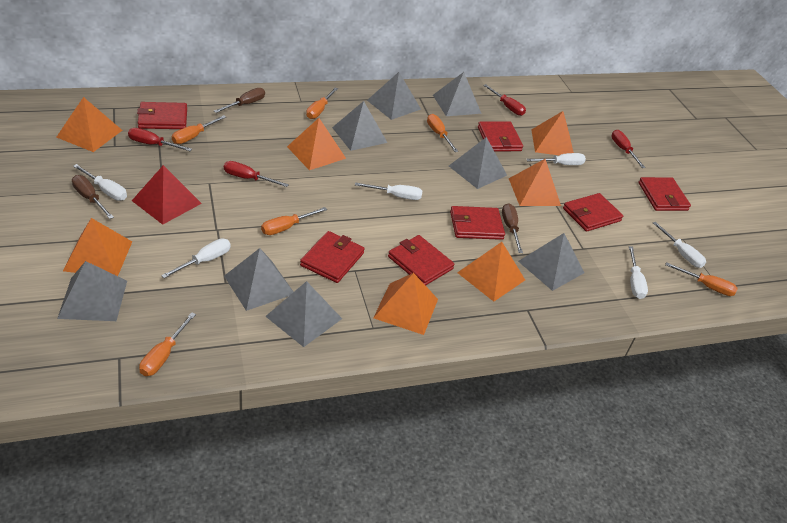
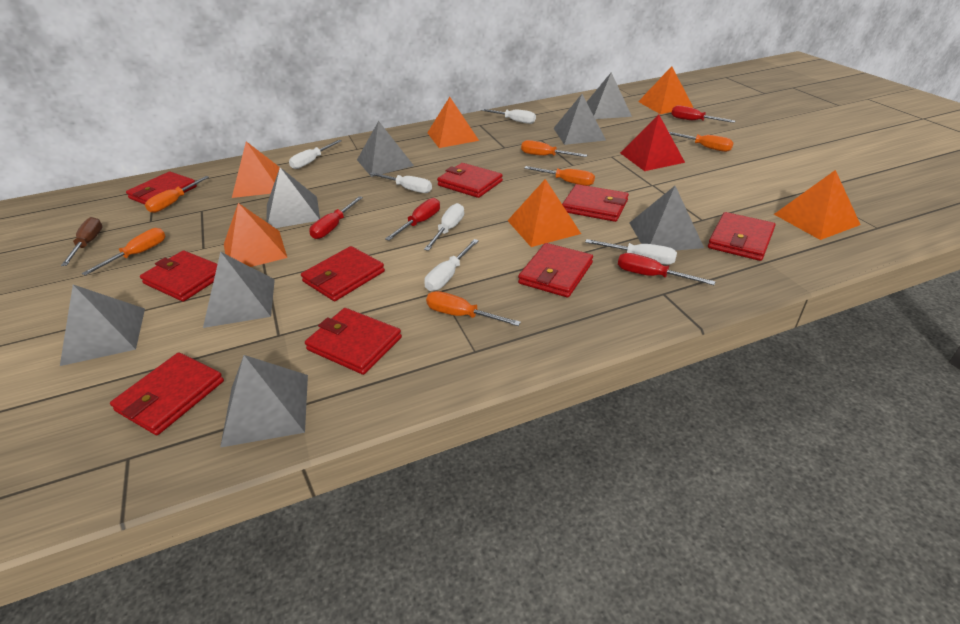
brown screwdriver: 3 -> 1
orange pyramid: 7 -> 6
red wallet: 7 -> 9

